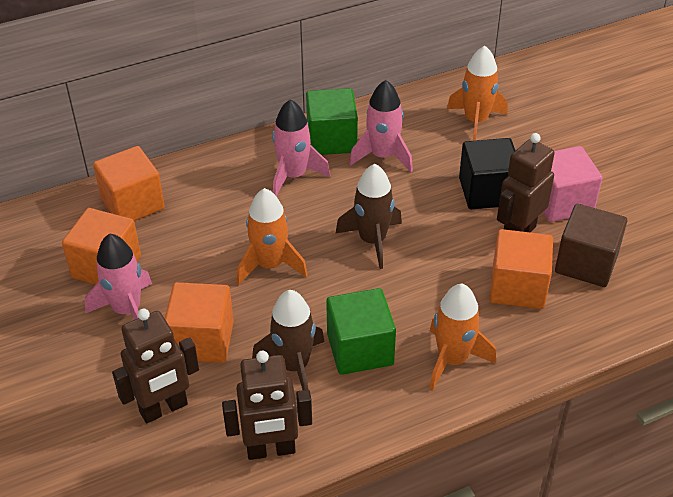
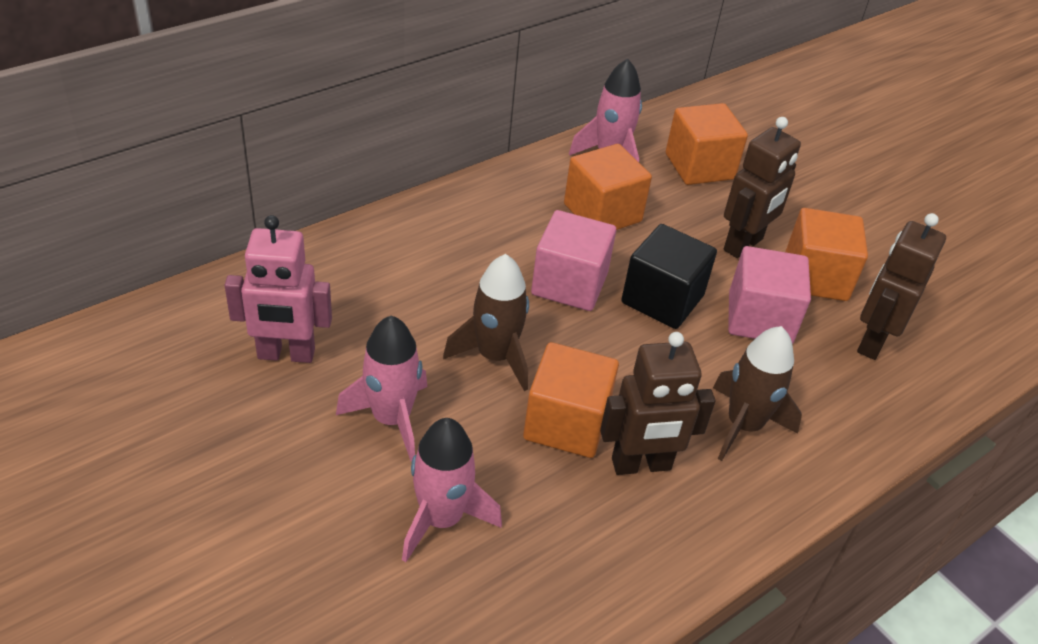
brown cube: 1 -> 0
green cube: 2 -> 0
orange rocket: 3 -> 0
pink cube: 1 -> 2
pink robot: 0 -> 1

